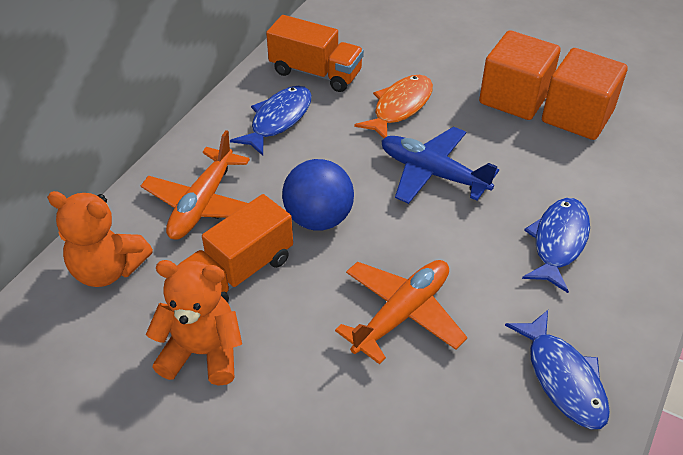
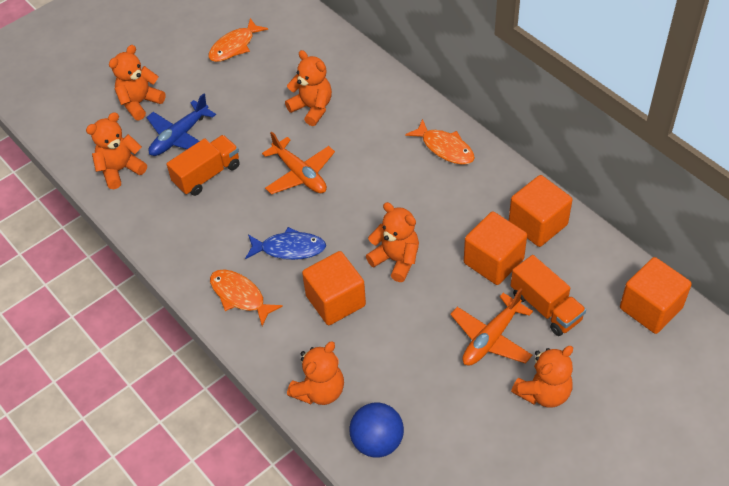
blue fish: 3 -> 1
orange cube: 2 -> 4
orange fish: 1 -> 3
orange teddy bear: 2 -> 6

